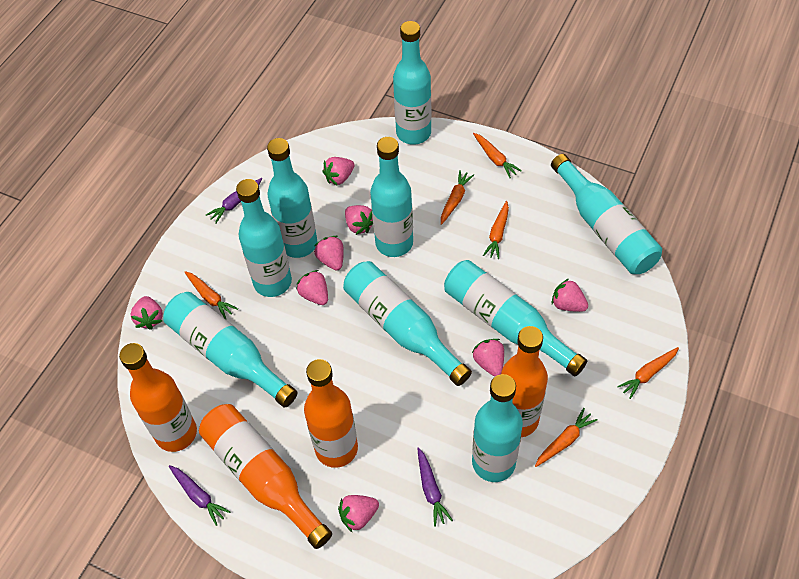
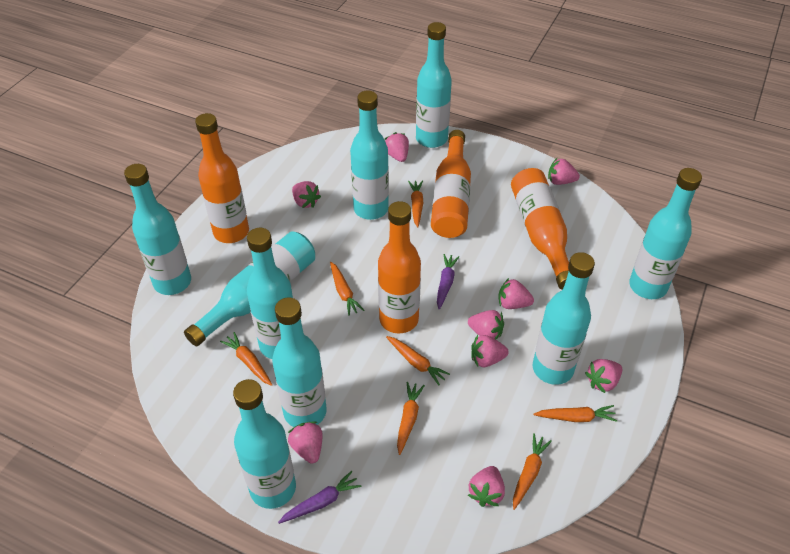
orange carrot: 6 -> 7
pink strawberry: 8 -> 9
purple carrot: 3 -> 2

